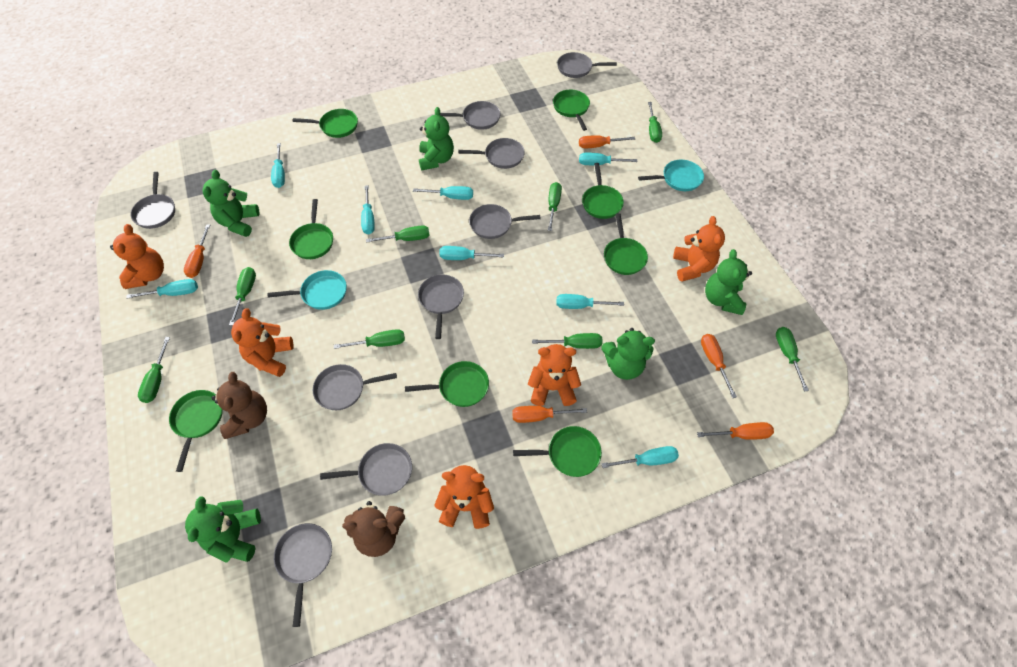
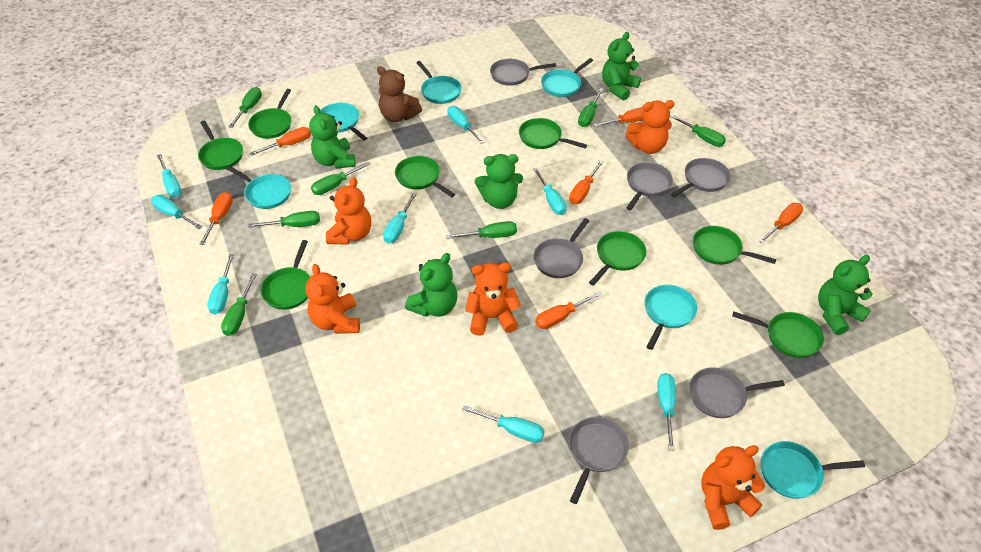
brown teddy bear: 2 -> 1
green screwdriver: 8 -> 7
grey pan: 9 -> 6
orange screwdriver: 5 -> 6
turquoise pan: 2 -> 6

